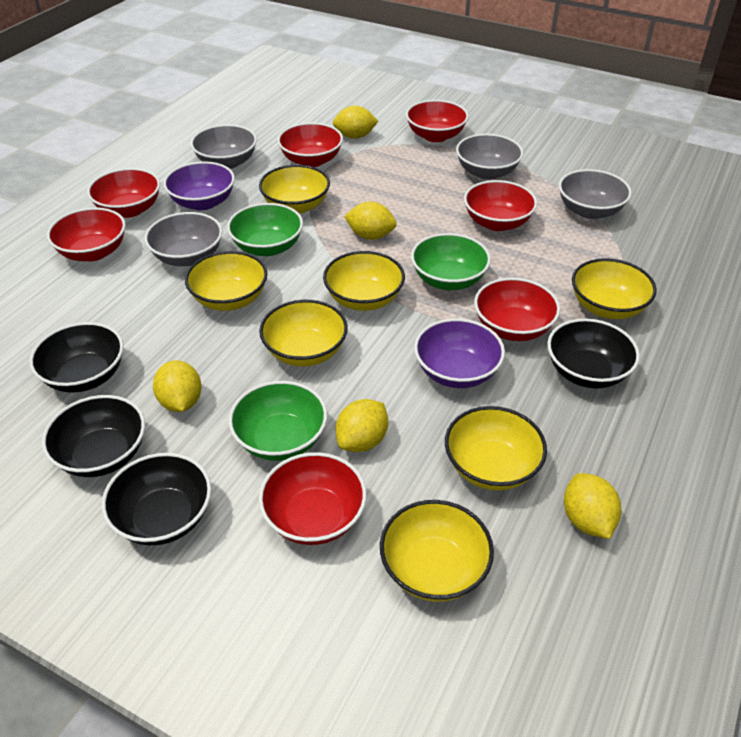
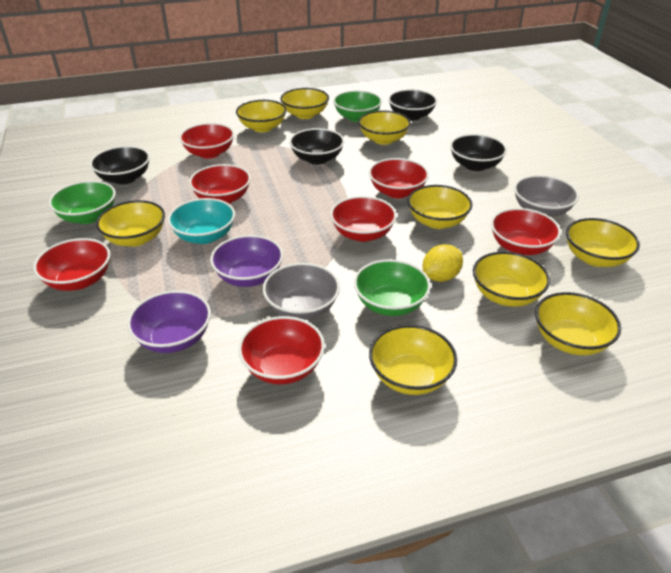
grey bowl: 4 -> 2
turquoise bowl: 0 -> 1
yellow bowl: 7 -> 9
yellow lemon: 5 -> 1

